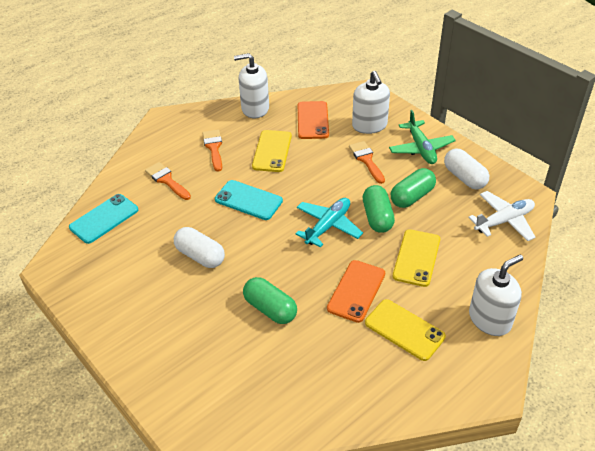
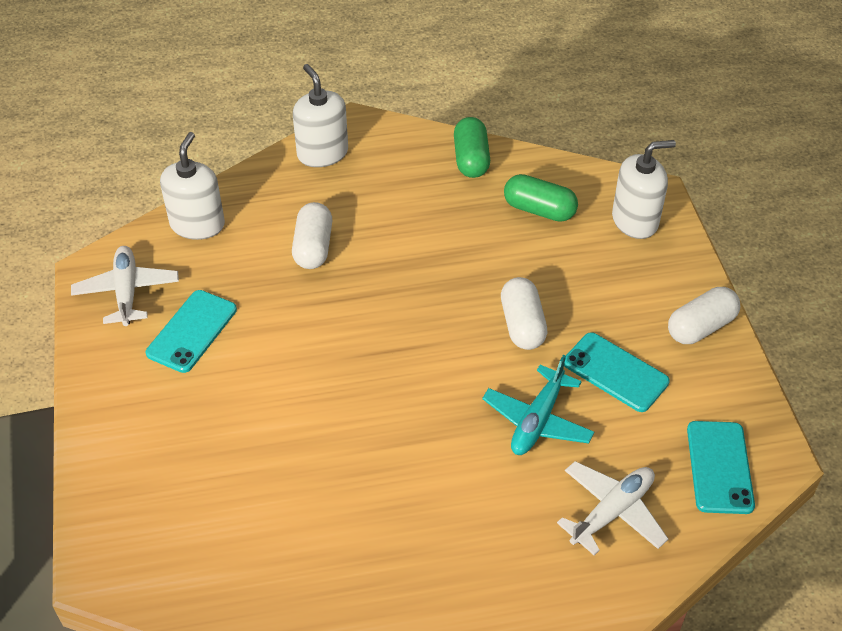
green capsule: 3 -> 2
green plane: 1 -> 0
orange brush: 3 -> 0
orange phone: 2 -> 0
turquoise phone: 2 -> 3
white capsule: 2 -> 3
white plane: 1 -> 2
yellow phone: 3 -> 0

